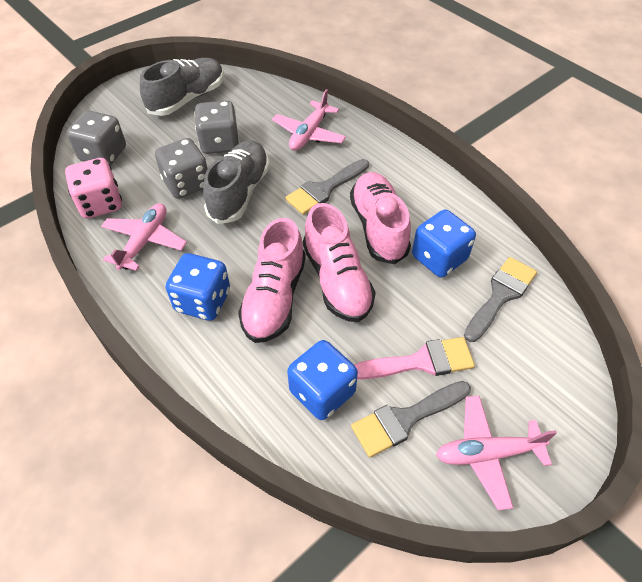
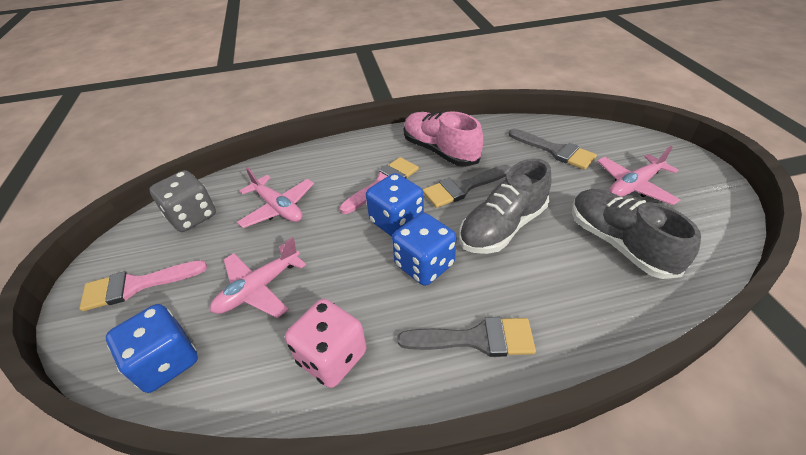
grey dice: 3 -> 1
pink brush: 1 -> 2
pink shoe: 3 -> 1

